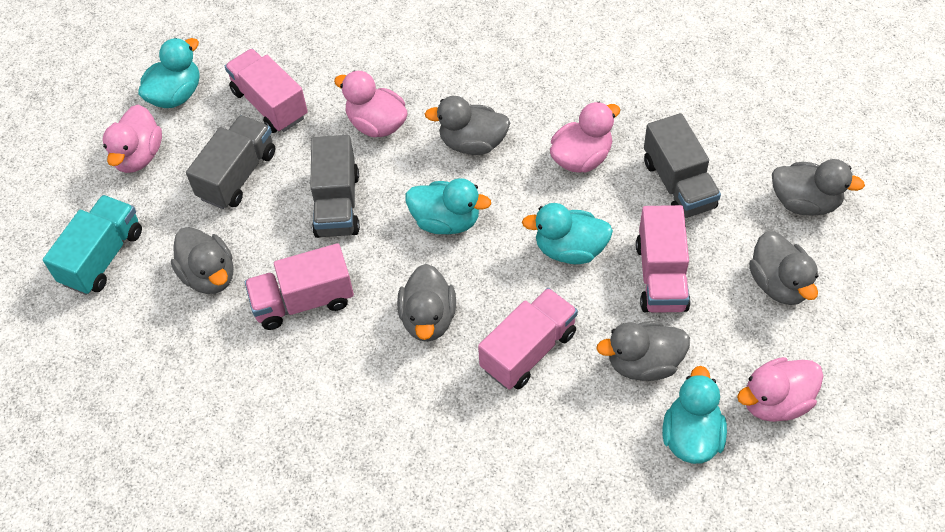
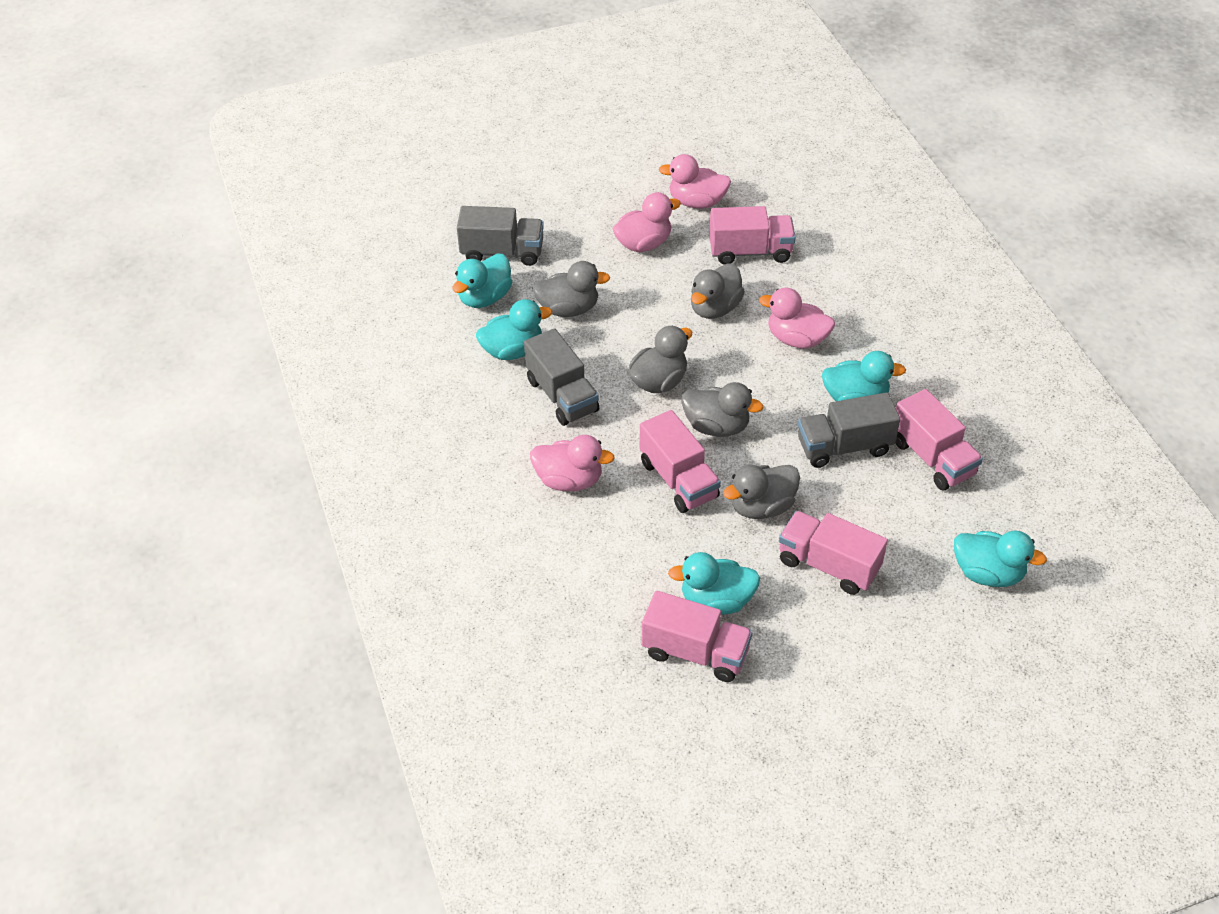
grey duck: 6 -> 5
pink truck: 4 -> 5
turquoise duck: 4 -> 5
turquoise truck: 1 -> 0

